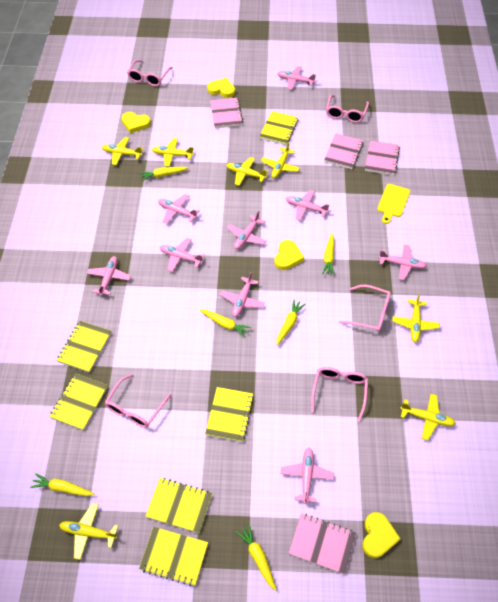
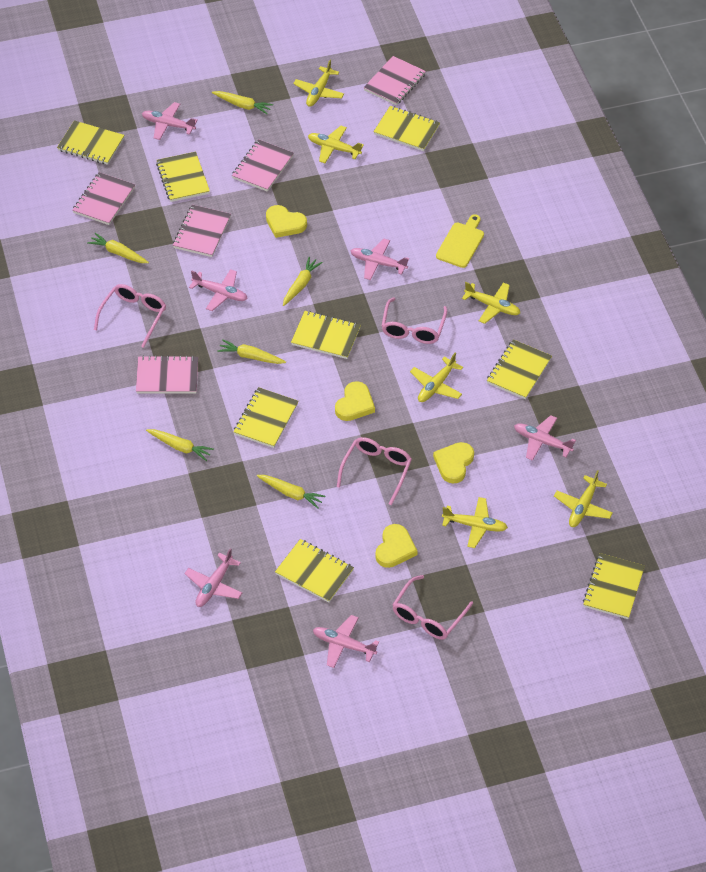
pink glasses: 5 -> 4
pink notebook: 4 -> 5
pink plane: 9 -> 6
yellow notebook: 6 -> 8
yellow plane: 7 -> 6

